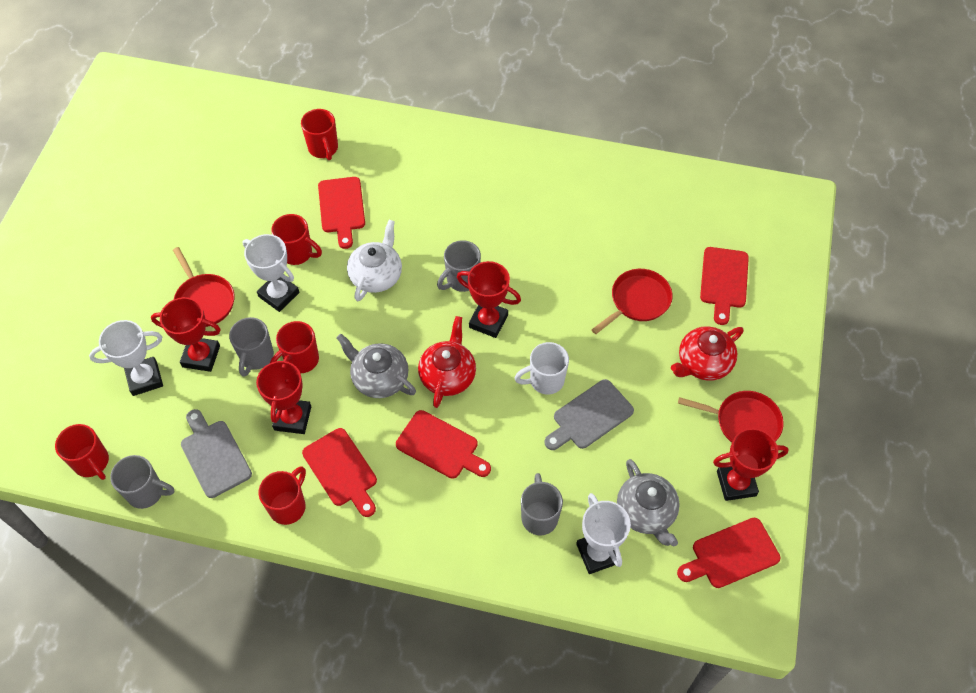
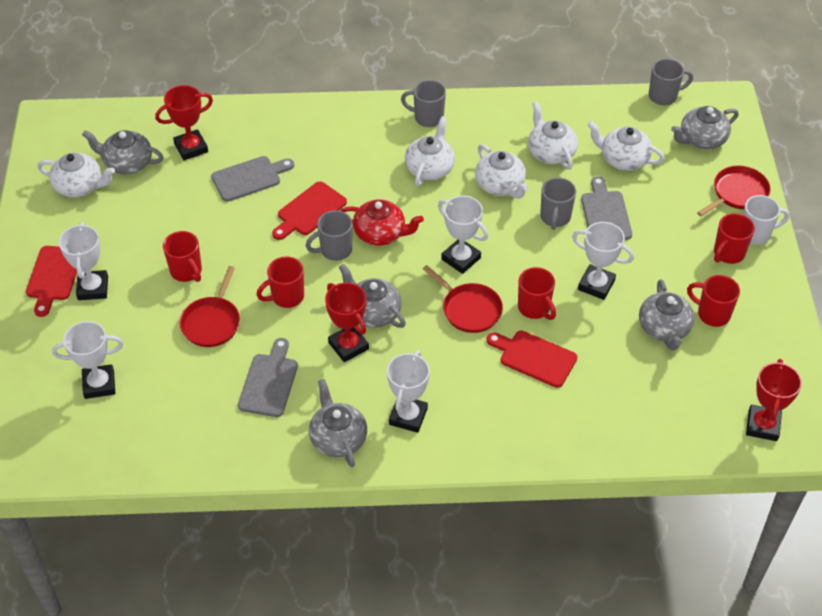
grey cutting board: 2 -> 3
grey teapot: 2 -> 5
red cutting board: 5 -> 3
red teapot: 2 -> 1
red trophy: 4 -> 3
white teapot: 1 -> 5
white trophy: 3 -> 5

